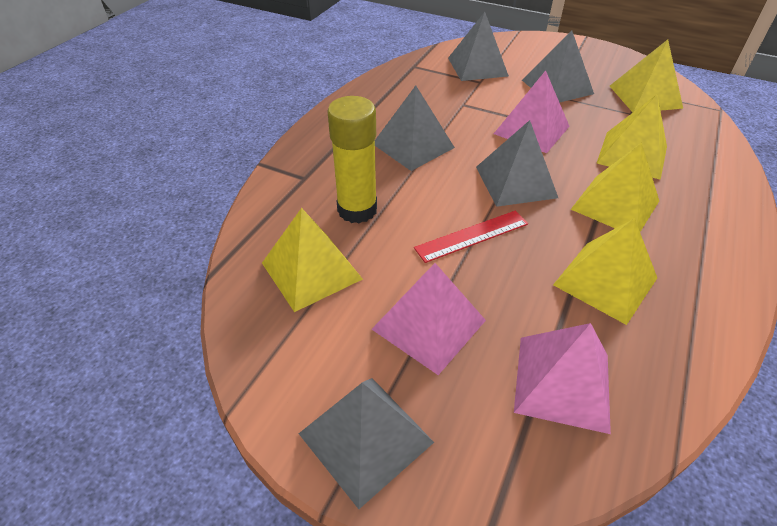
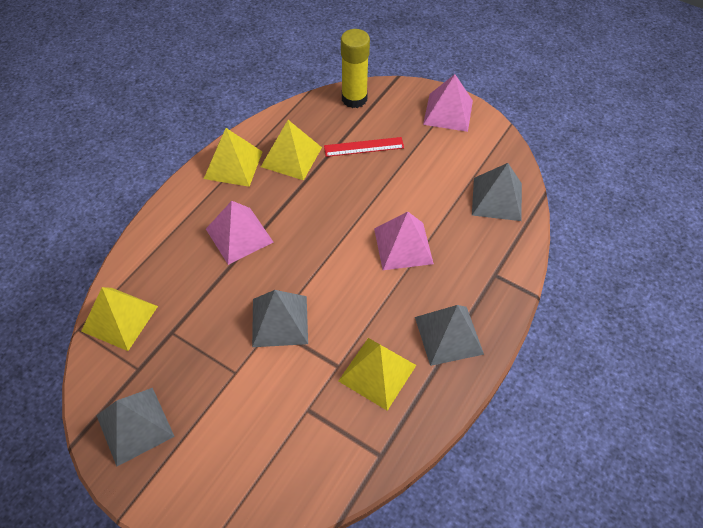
grey pyramid: 5 -> 4
yellow pyramid: 5 -> 4

